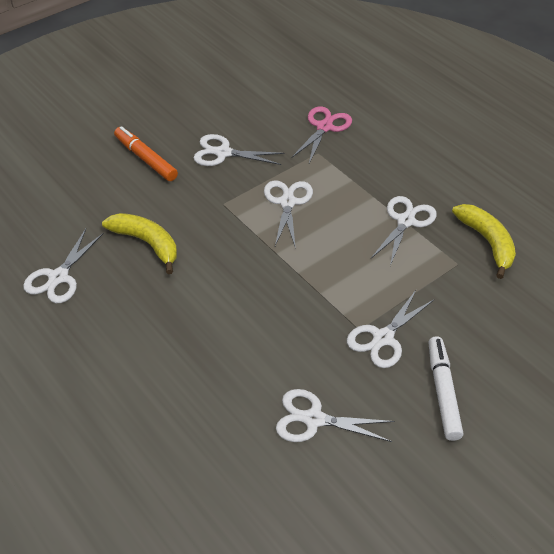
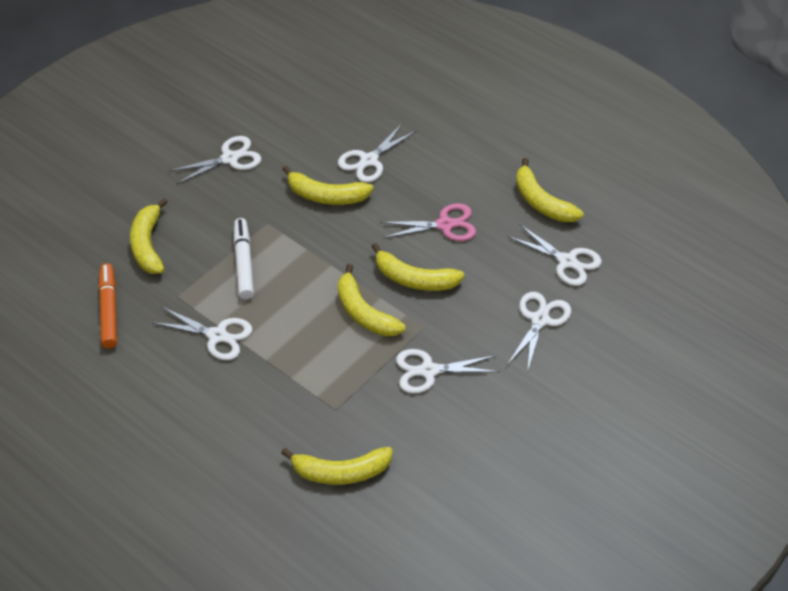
yellow banana: 2 -> 6

